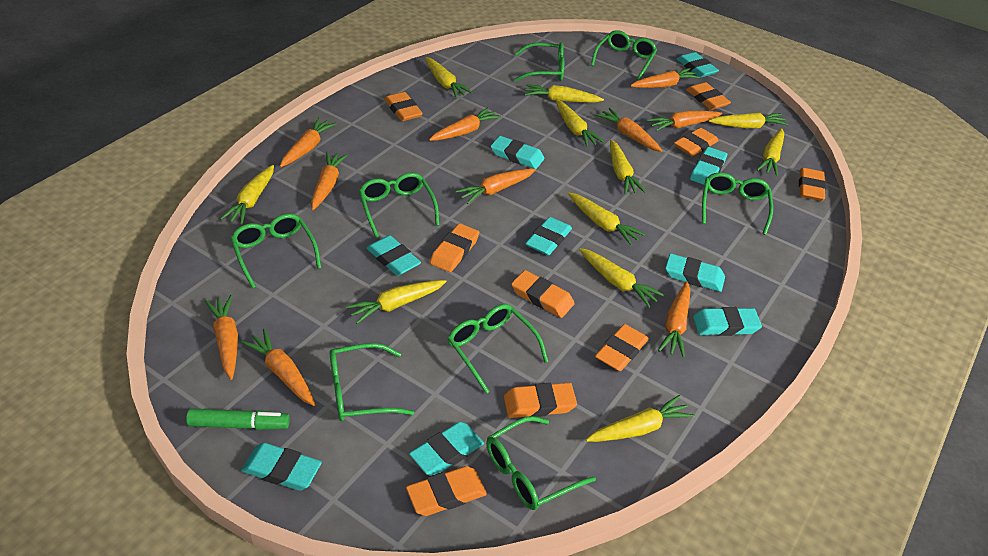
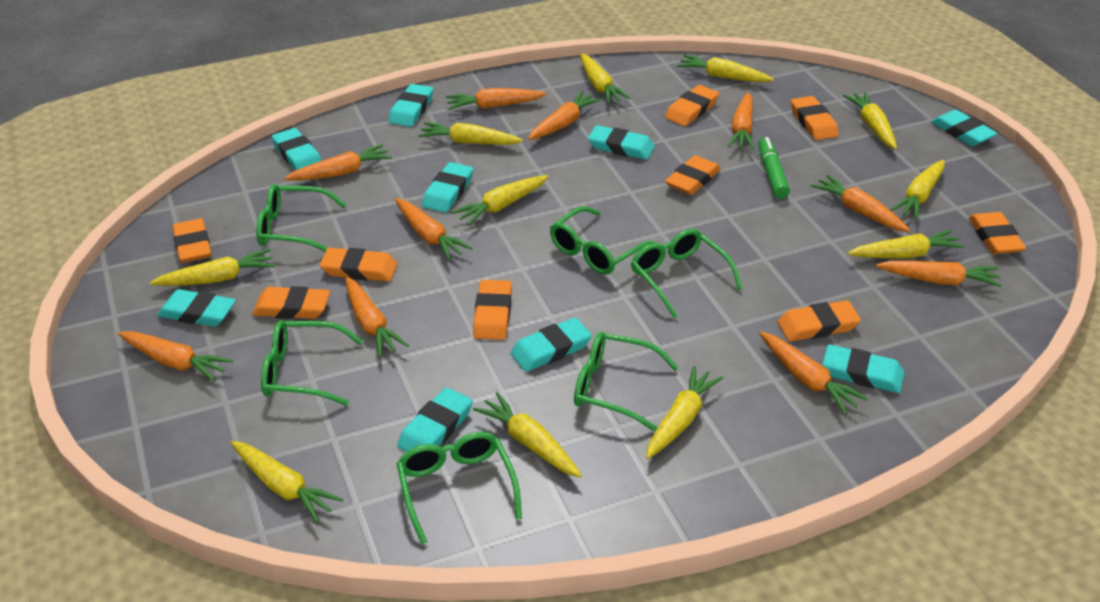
green glasses: 8 -> 6

